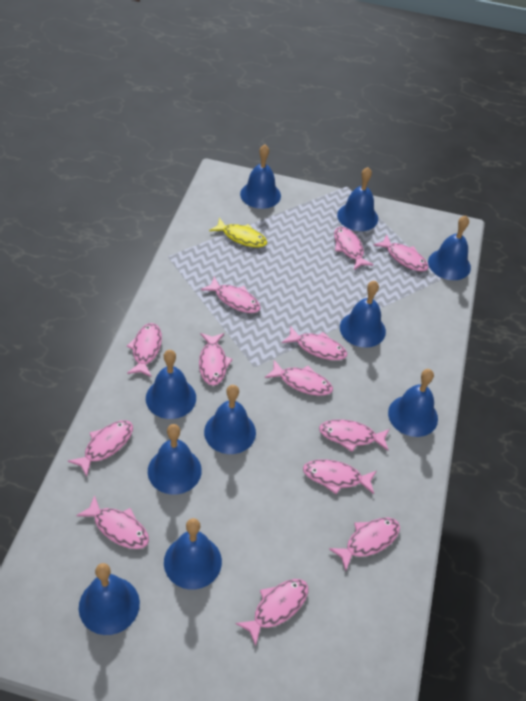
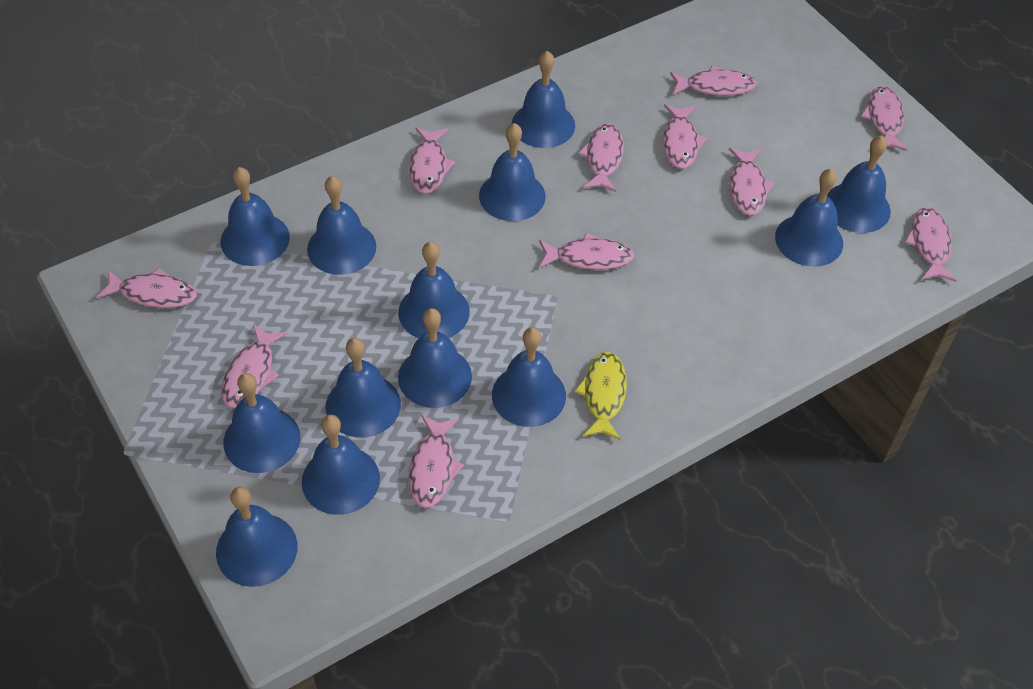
blue bell: 10 -> 13
pink fish: 13 -> 11

